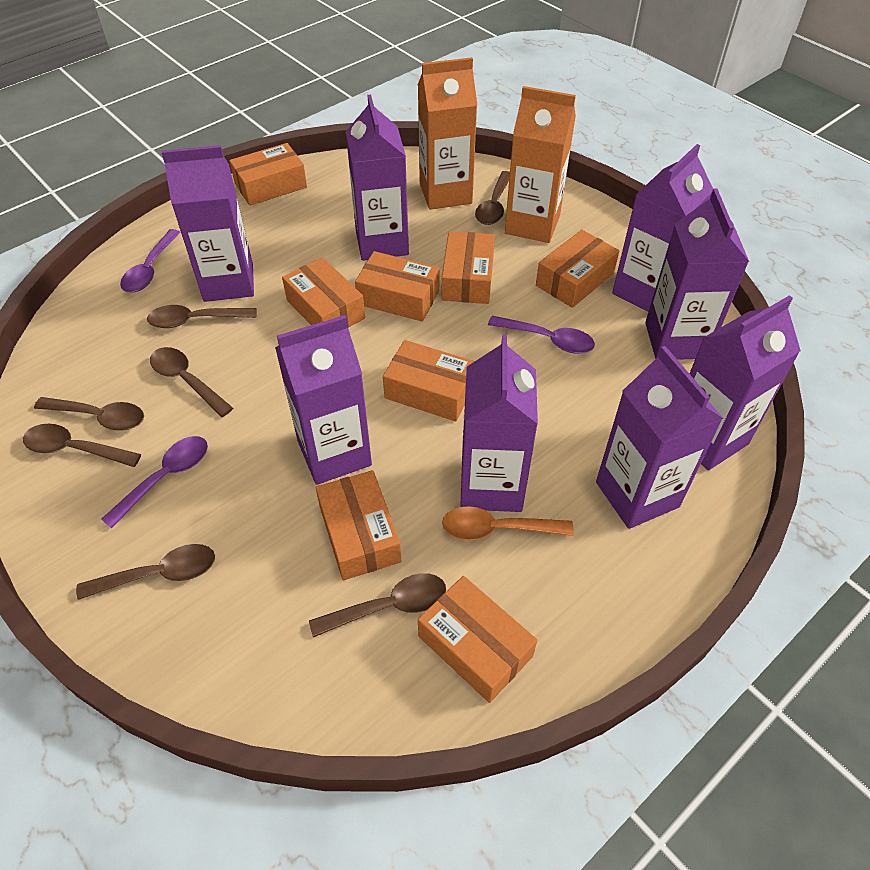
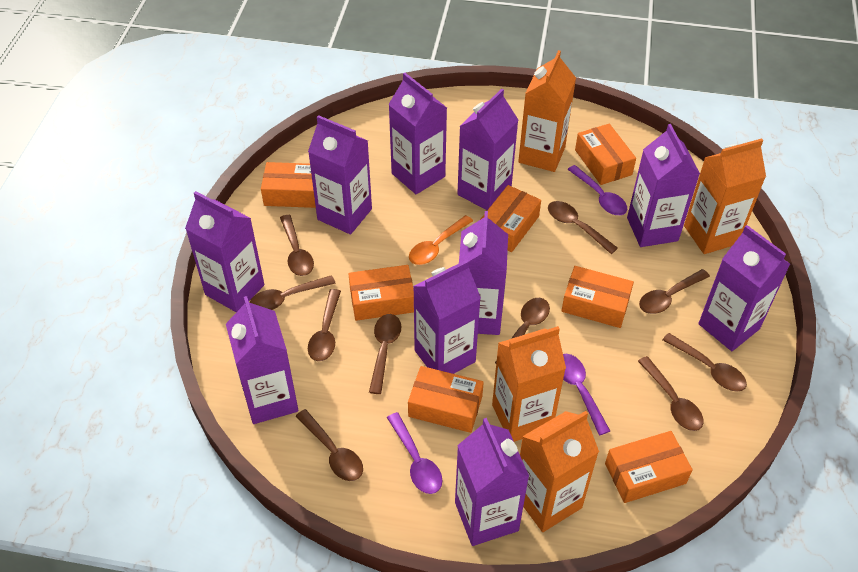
brown spoon: 7 -> 10
orange box: 8 -> 7
orange carton: 2 -> 4
purple carton: 8 -> 10

